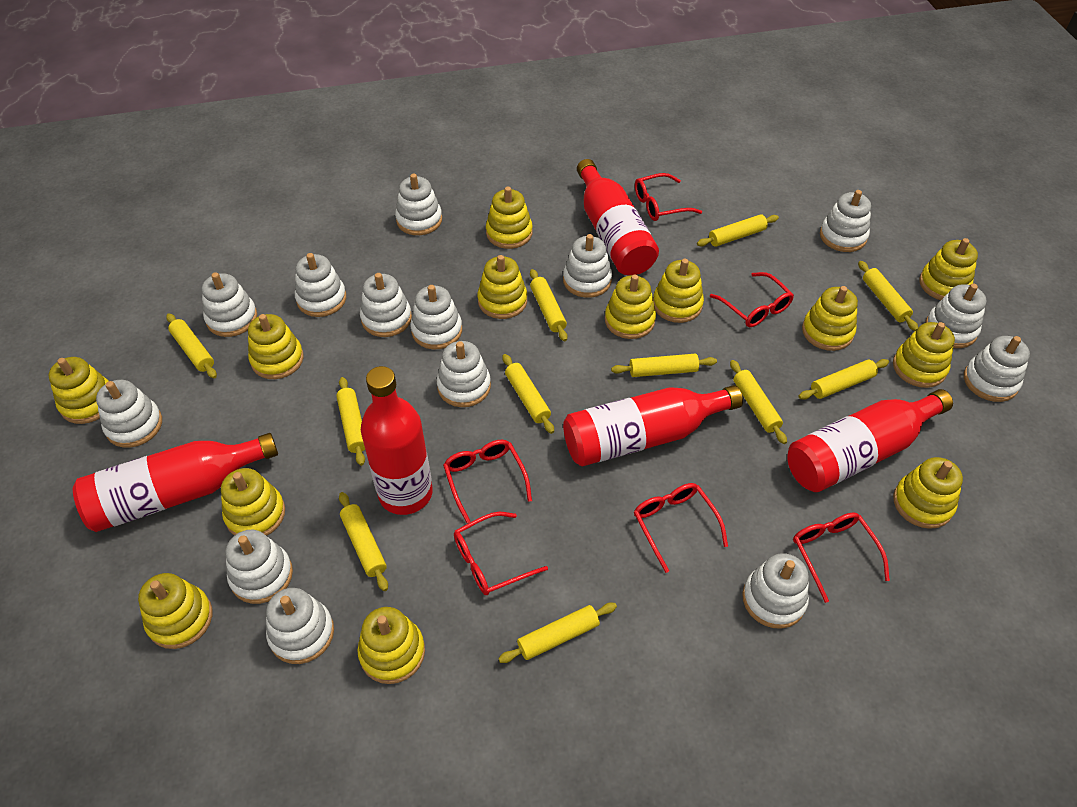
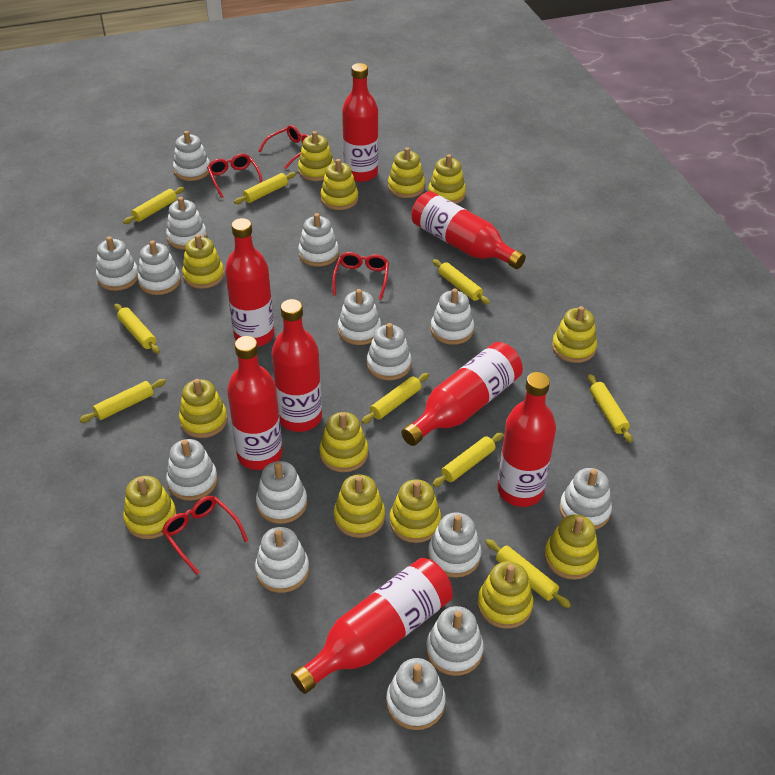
red bottle: 5 -> 8
red glasses: 6 -> 4
white stacking toy: 14 -> 15
yellow rolling pin: 11 -> 9

